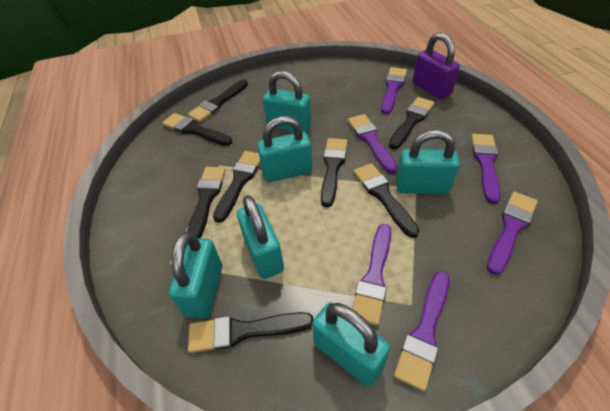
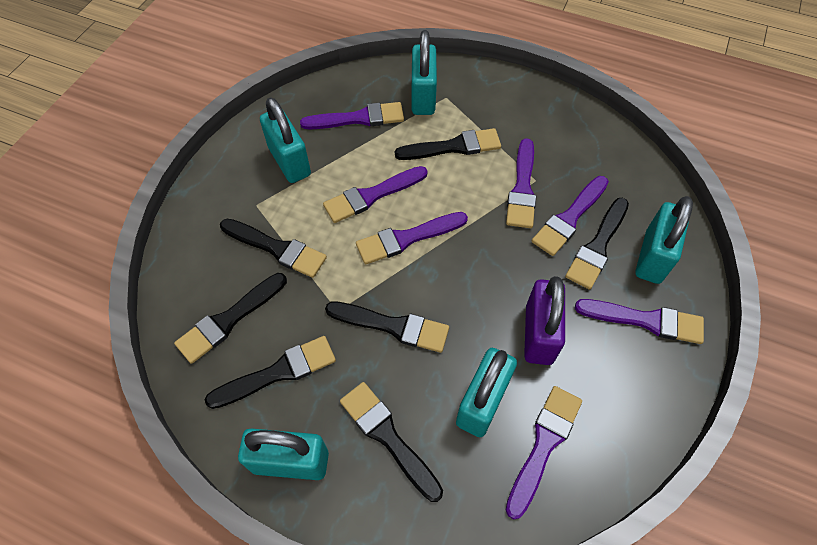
black brush: 8 -> 7
purple brush: 6 -> 7
turquoise padlock: 6 -> 5

